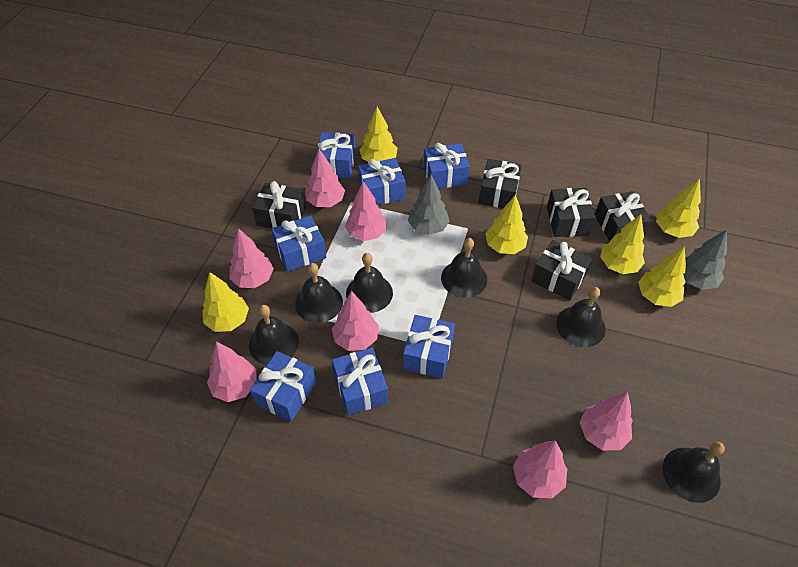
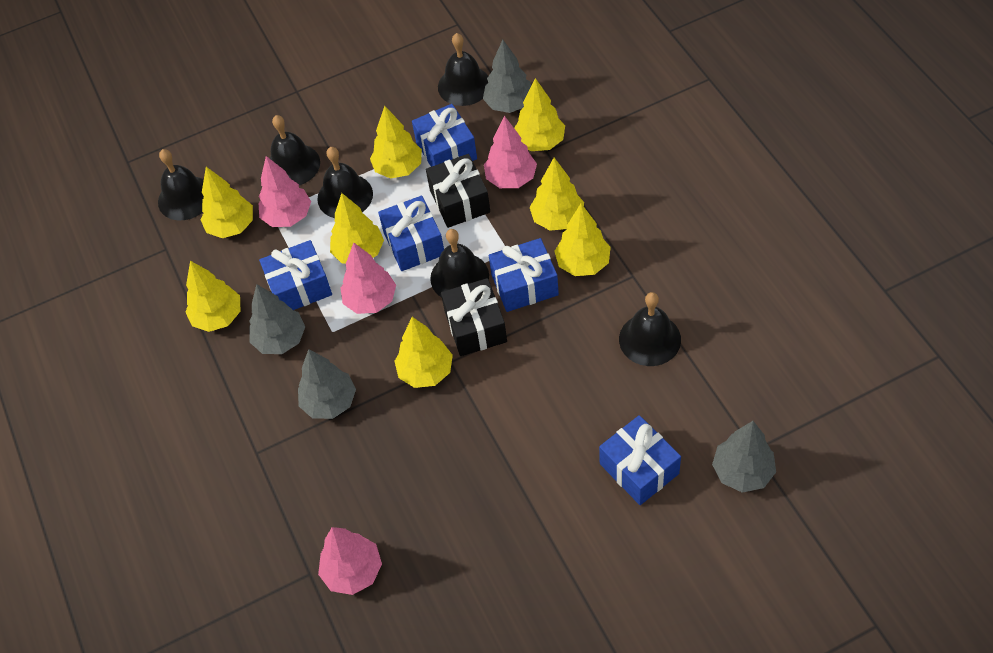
black gift: 5 -> 2
blue gift: 7 -> 5
grey tree: 2 -> 4
pink tree: 7 -> 4
yellow tree: 6 -> 8

